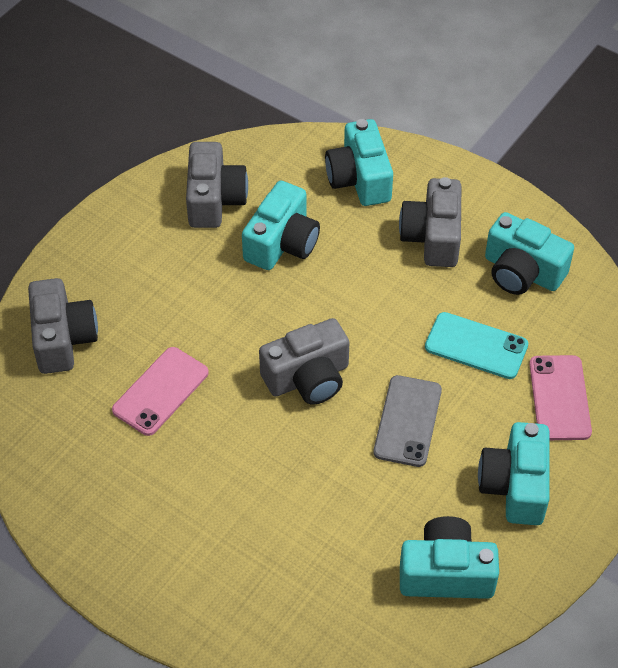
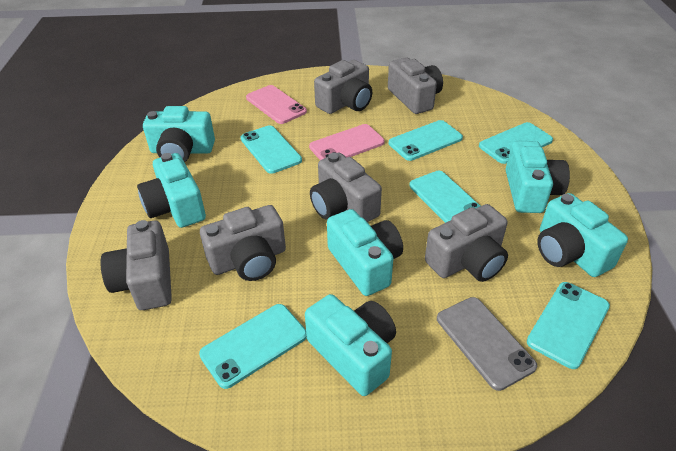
grey camera: 4 -> 6
turquoise camera: 5 -> 6
turquoise phone: 1 -> 6

